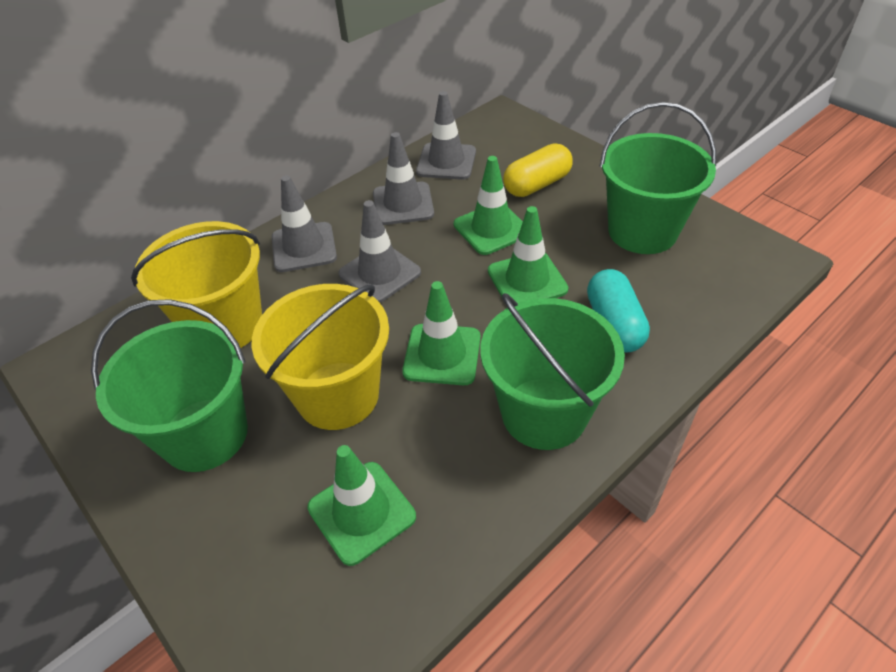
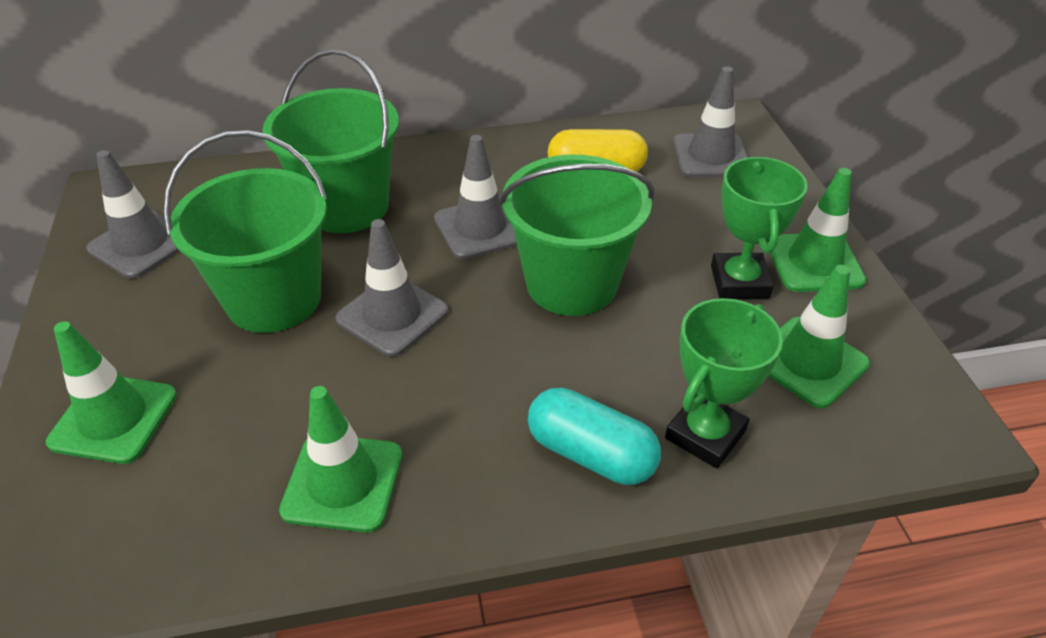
green trophy: 0 -> 2
yellow bucket: 2 -> 0

